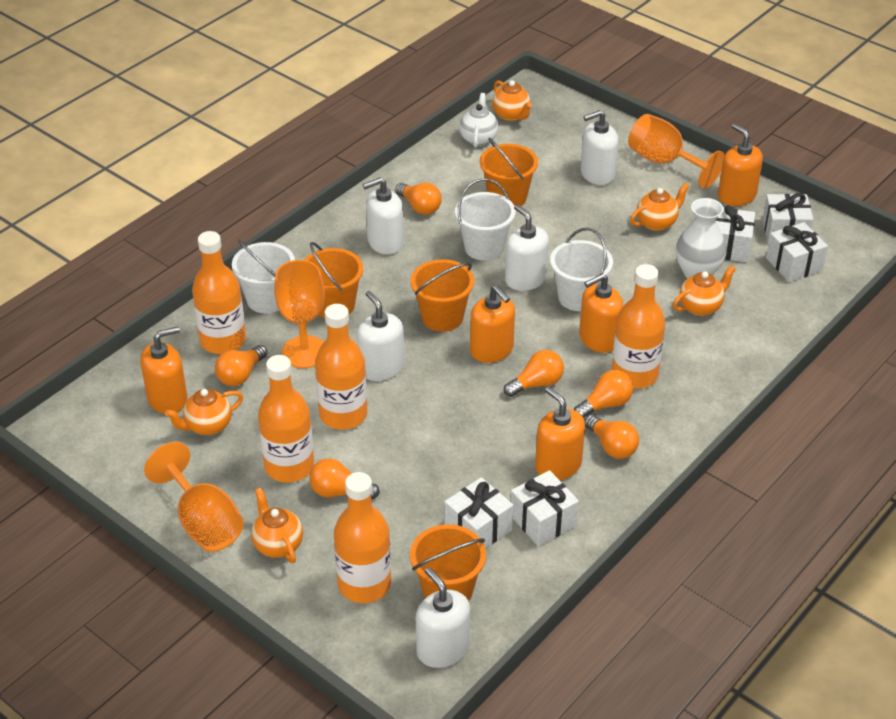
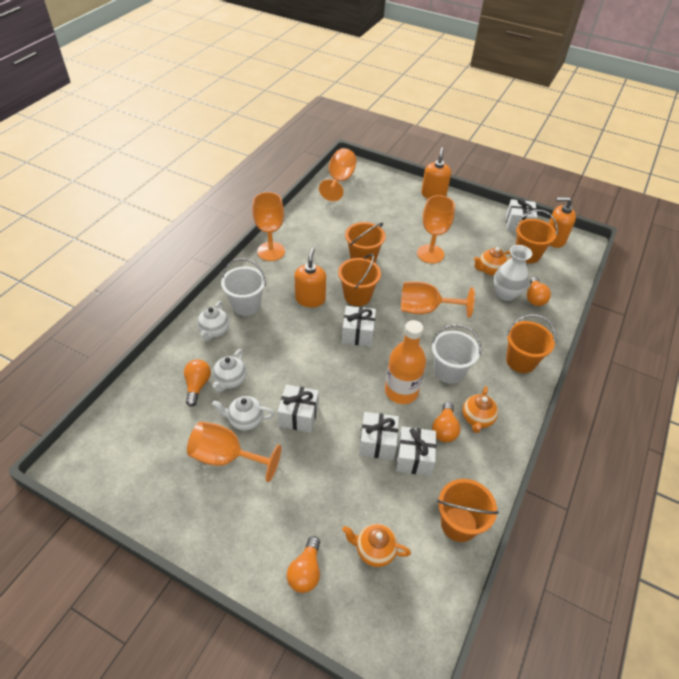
orange bottle: 5 -> 1
orange bucket: 4 -> 5
orange goblet: 3 -> 5
orange light bulb: 6 -> 4
orange soap dispenser: 5 -> 3
orange teapot: 5 -> 3
white bucket: 3 -> 2
white soap dispenser: 5 -> 0
white teapot: 1 -> 3

